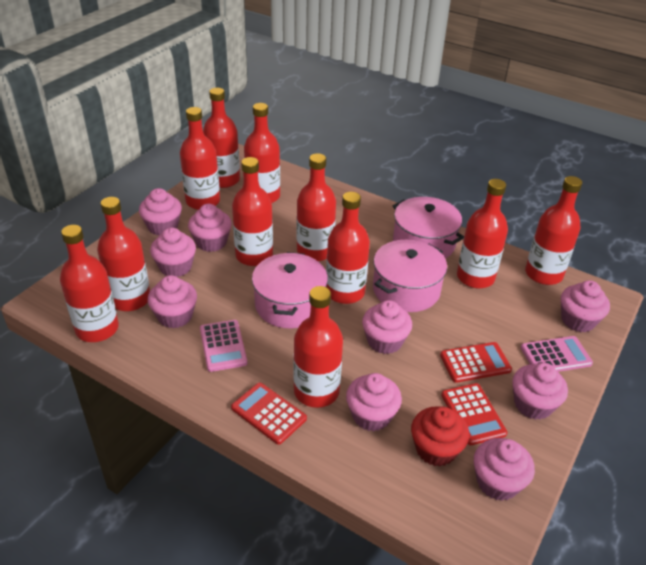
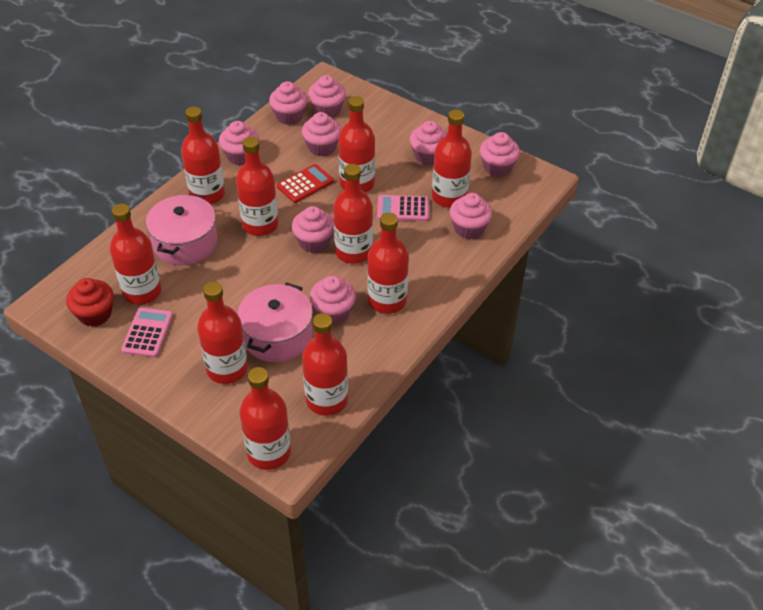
pink pot: 3 -> 2
red bottle: 11 -> 10
red calculator: 3 -> 1

